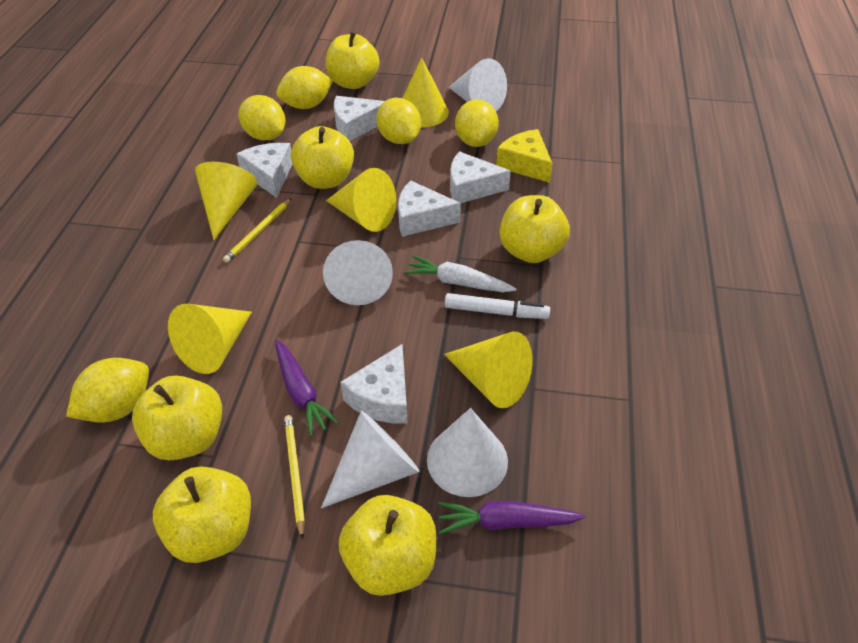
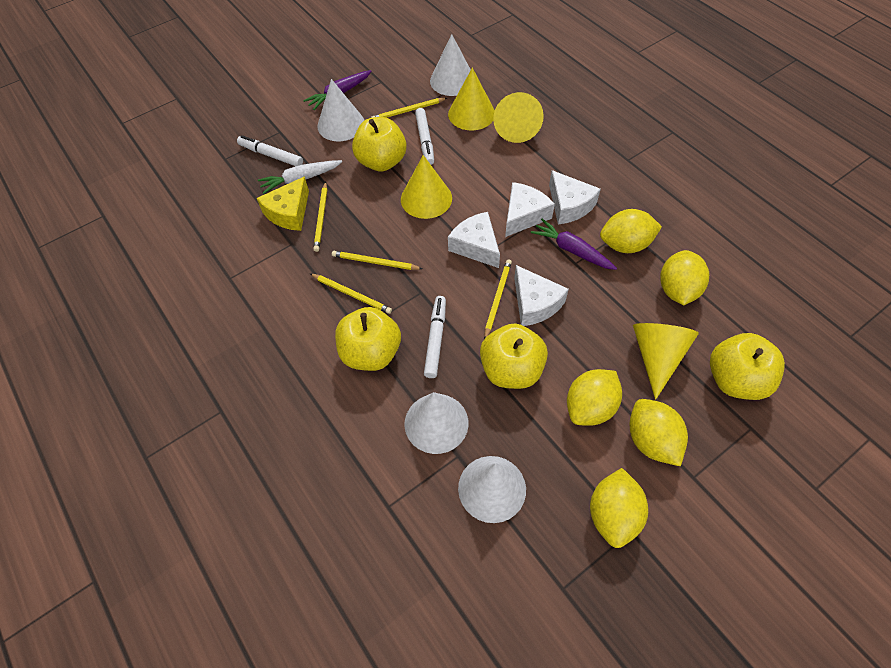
white cheese: 5 -> 4
white marker: 1 -> 3
yellow apple: 6 -> 4
yellow cone: 5 -> 4
yellow pencil: 2 -> 5

